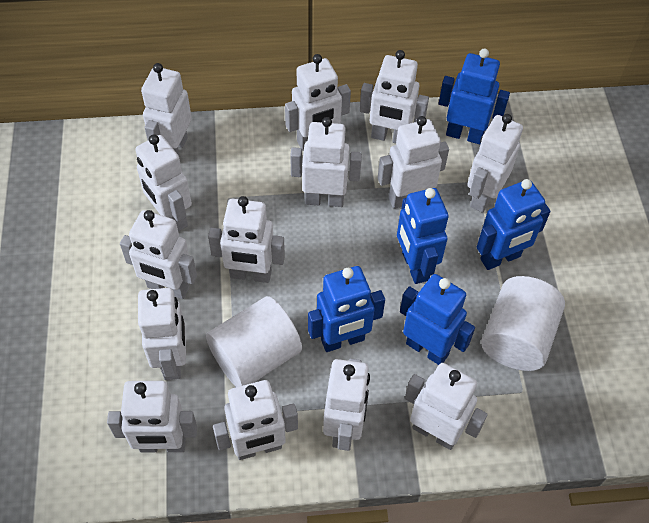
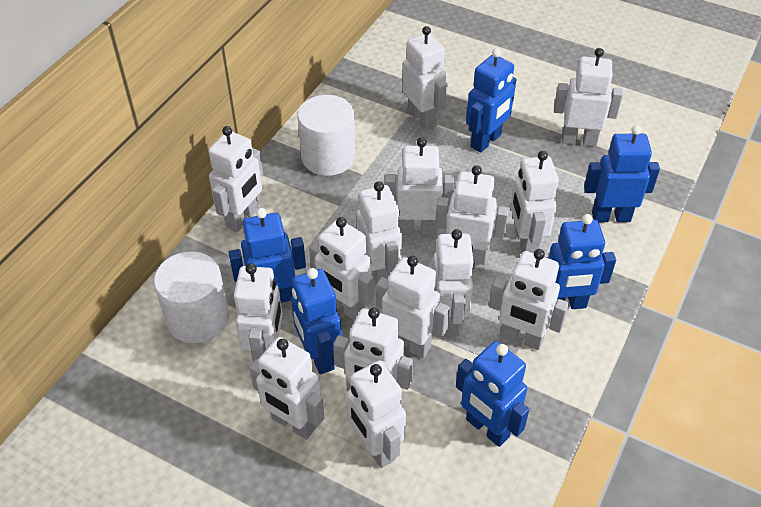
blue robot: 5 -> 6
white robot: 14 -> 15

